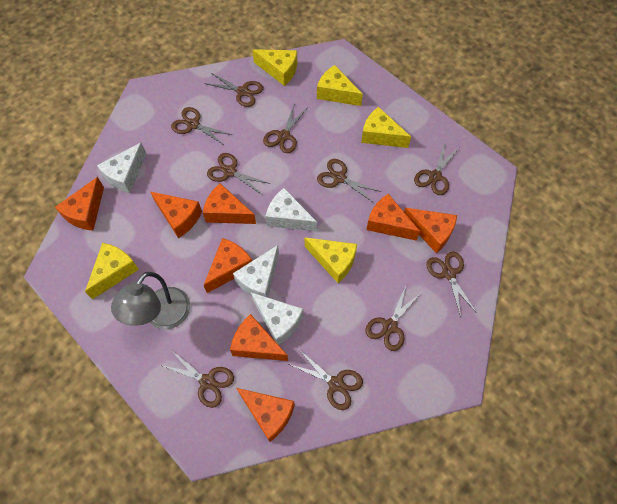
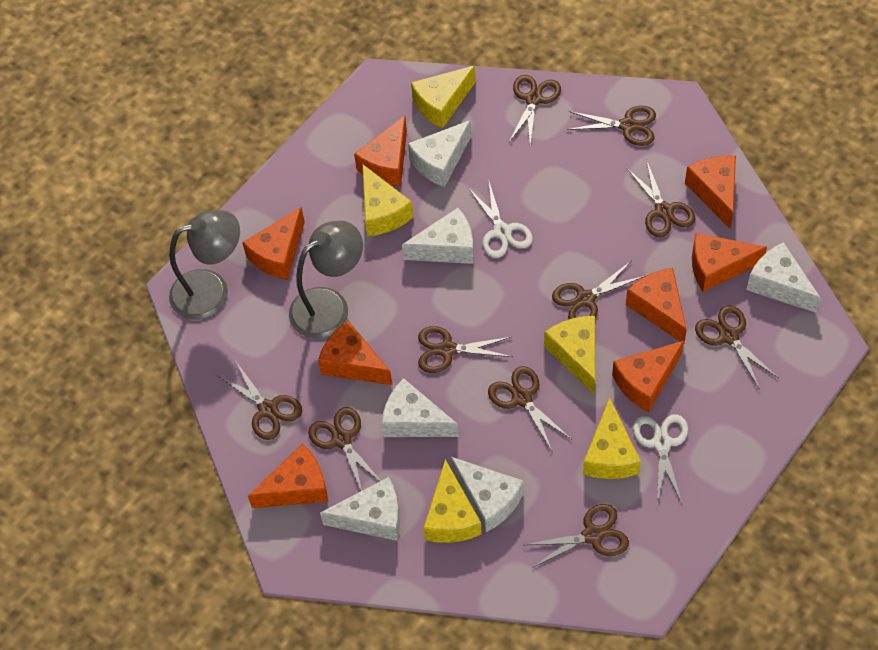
grey lamp: 1 -> 2
white cheese: 4 -> 6
white scissors: 0 -> 2

